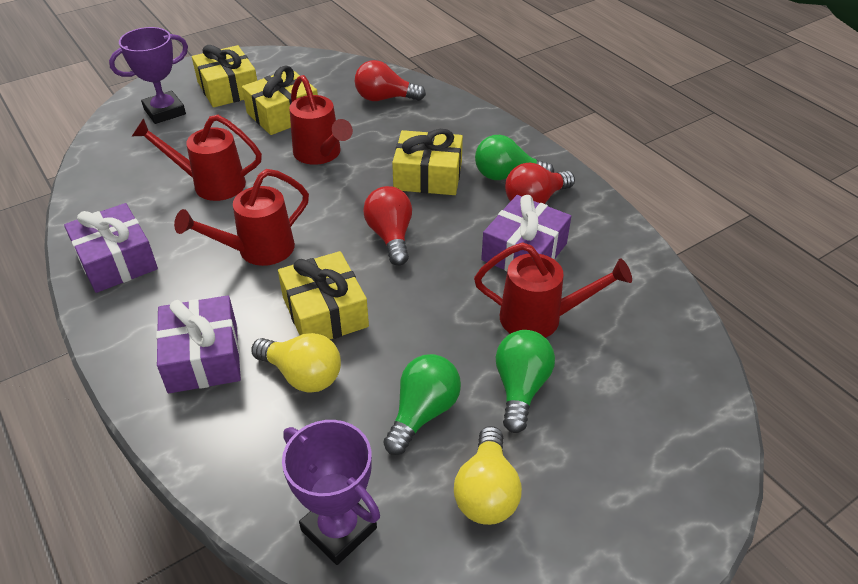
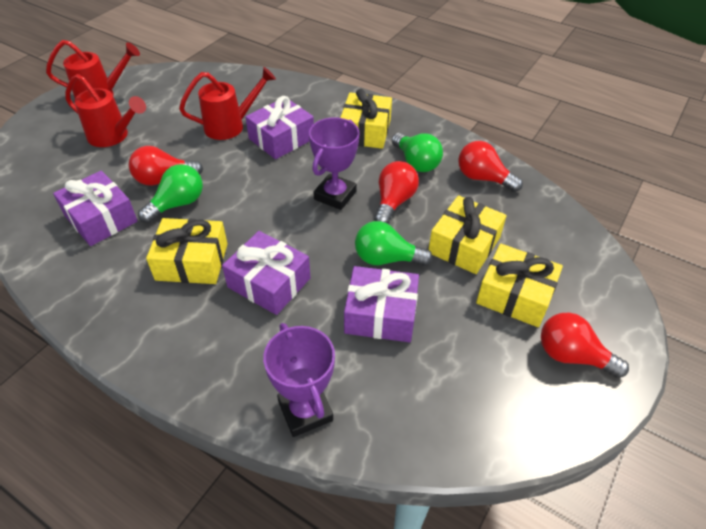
purple gift: 3 -> 4
red light bulb: 3 -> 4
red watering can: 4 -> 3
yellow light bulb: 2 -> 0

